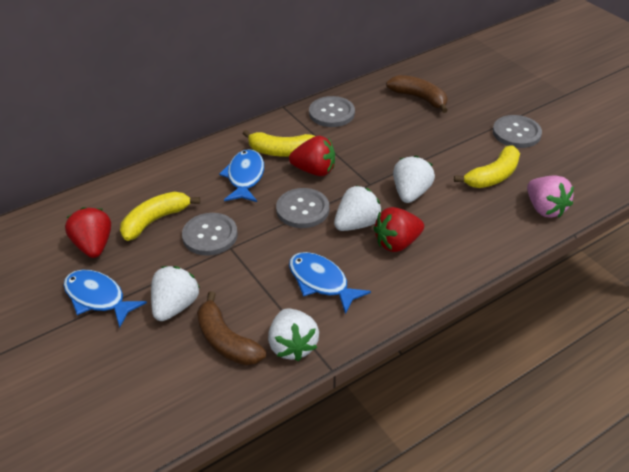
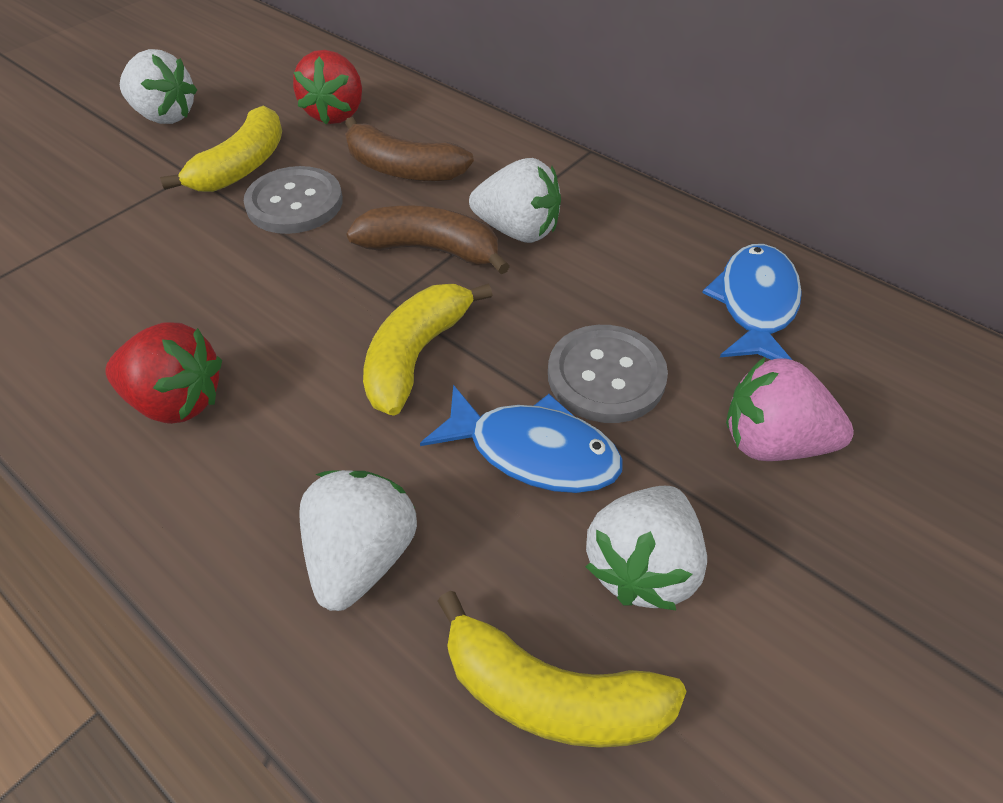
blue fish: 3 -> 2
grey button: 4 -> 2
red strawberry: 3 -> 2

